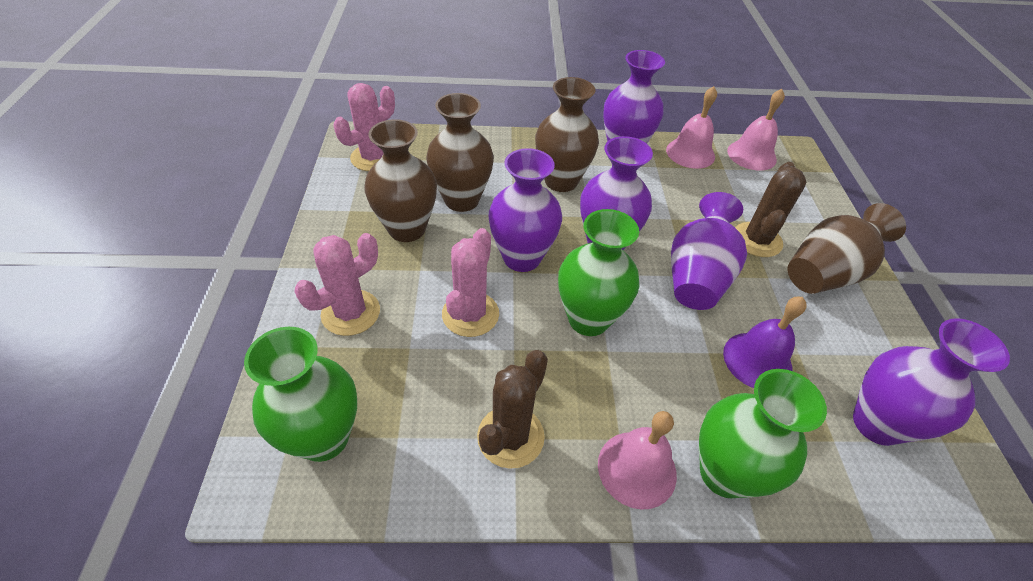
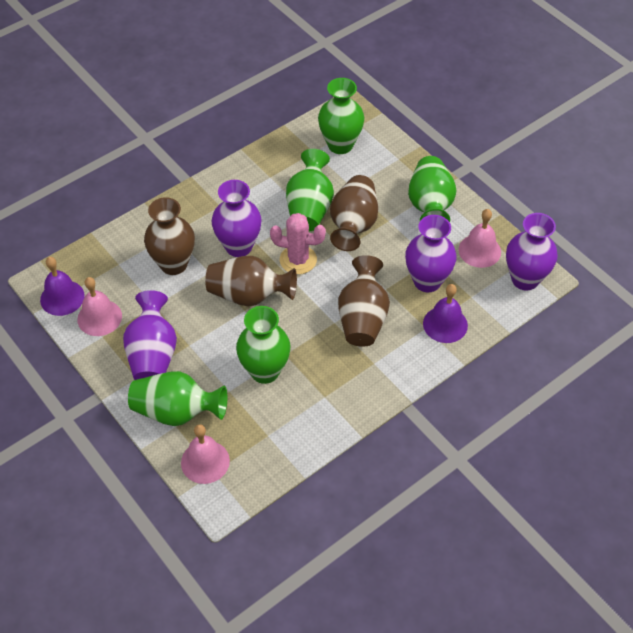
brown cactus: 2 -> 0
green vase: 3 -> 5
pink cactus: 3 -> 1
purple bell: 1 -> 2
purple vase: 5 -> 4

